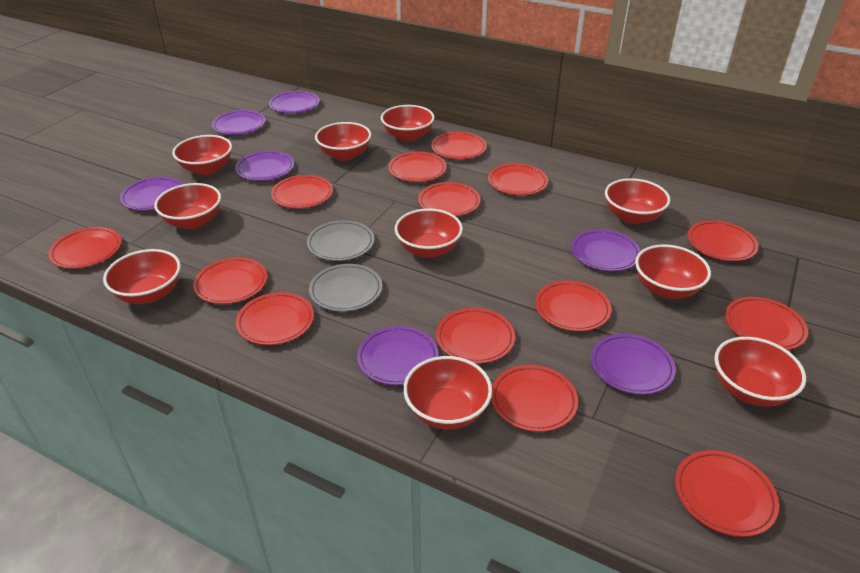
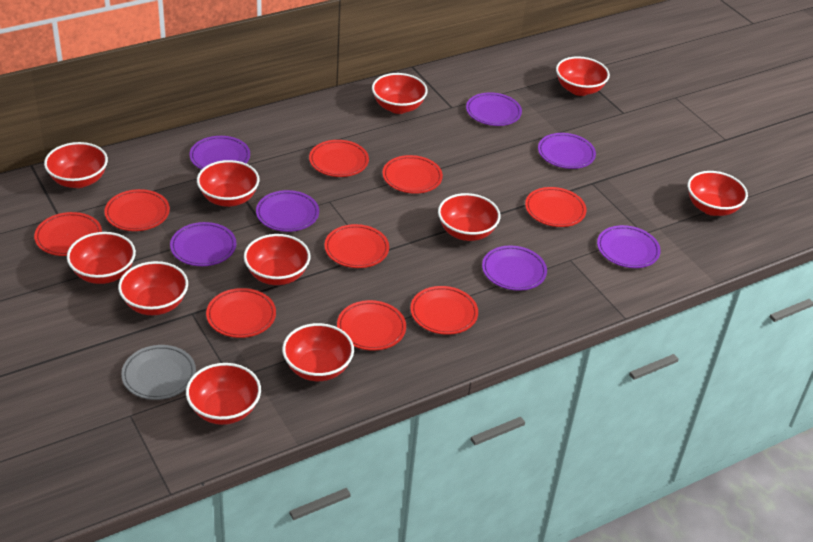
grey plate: 2 -> 1
red bowl: 10 -> 11
red plate: 14 -> 9

